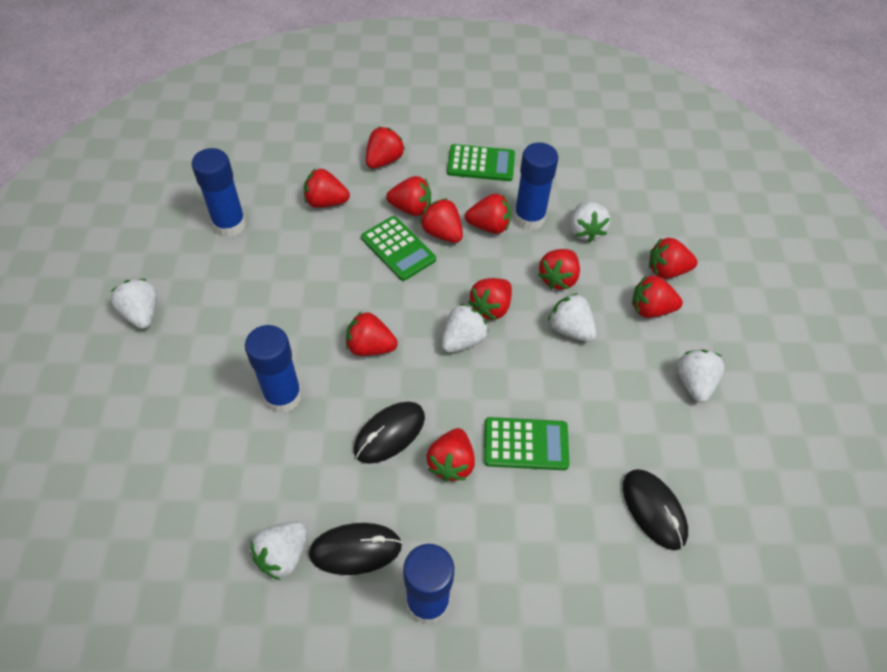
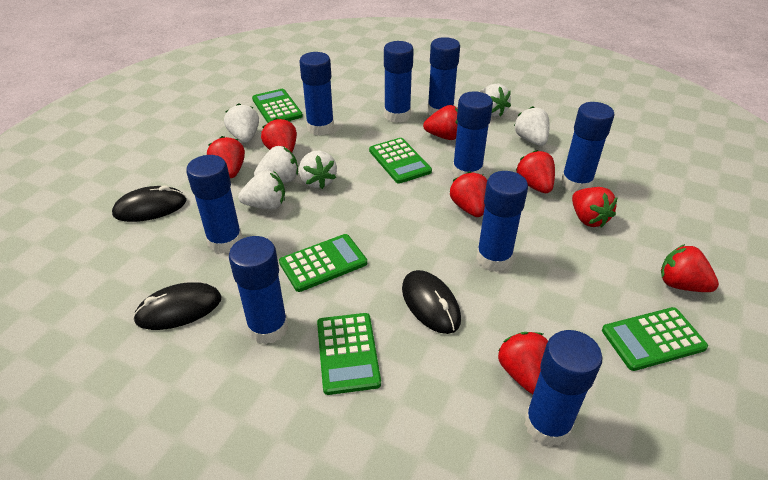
blue glue stick: 4 -> 9
green calculator: 3 -> 5
red strawberry: 11 -> 8

